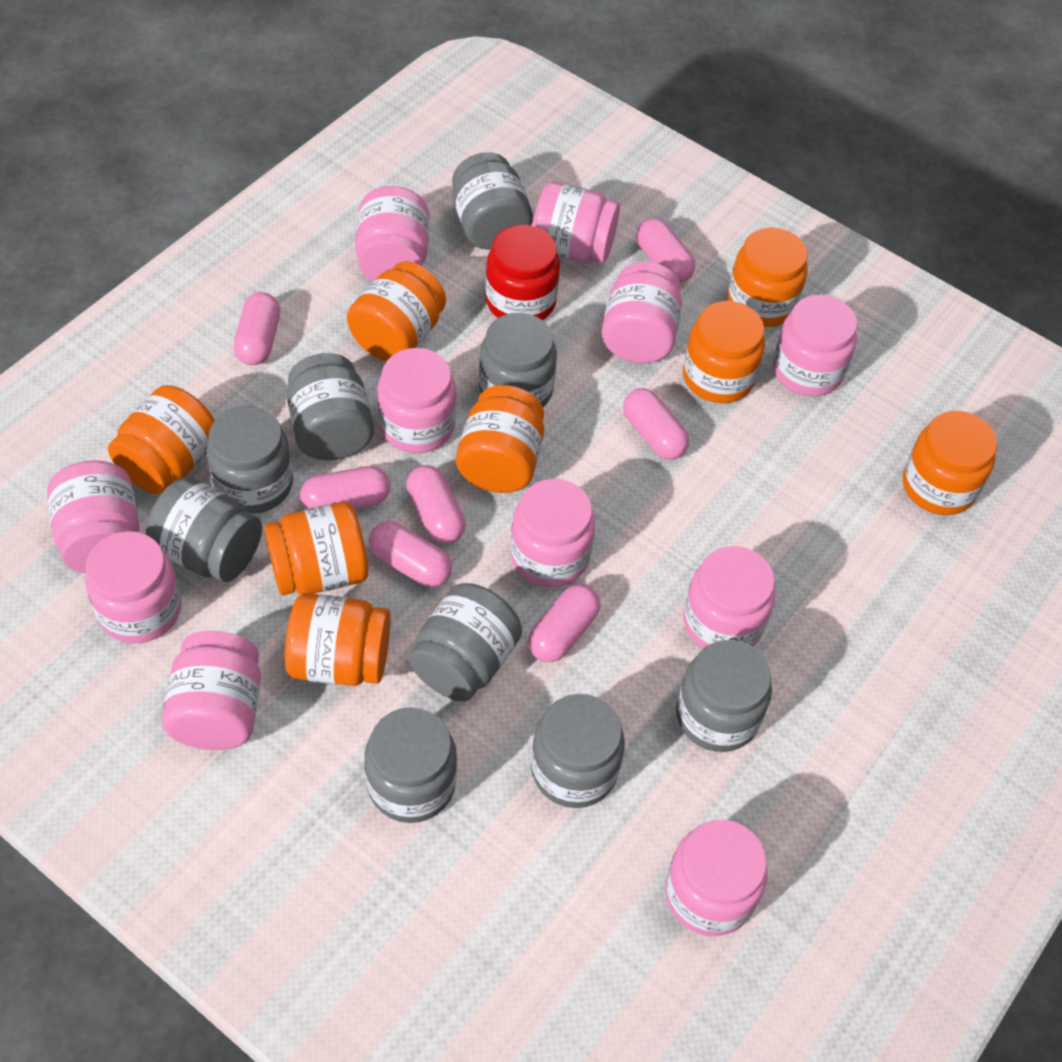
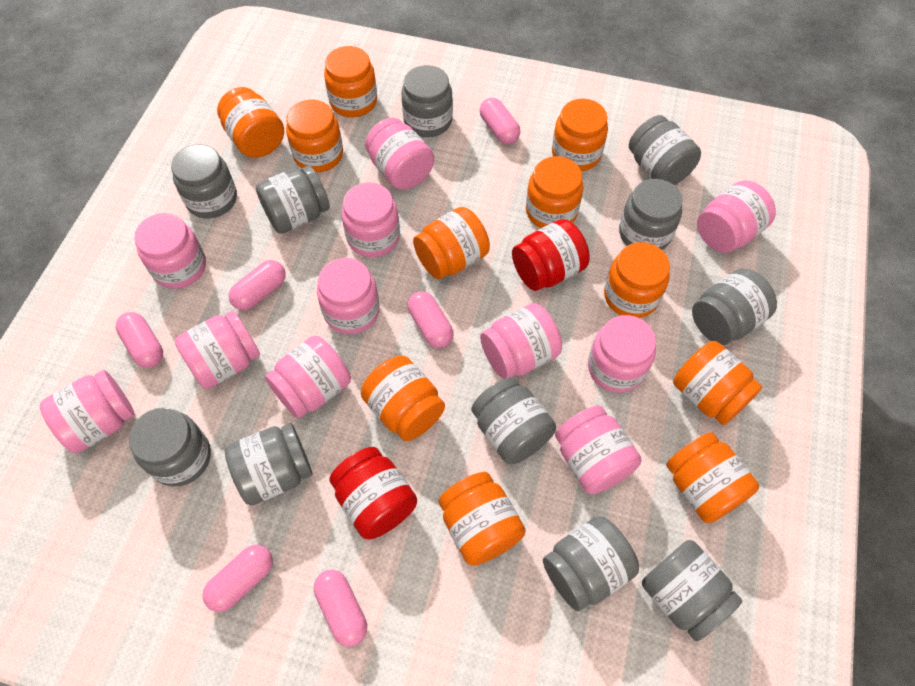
grey jar: 9 -> 11
orange jar: 8 -> 11
pink capsule: 7 -> 6
red jar: 1 -> 2

